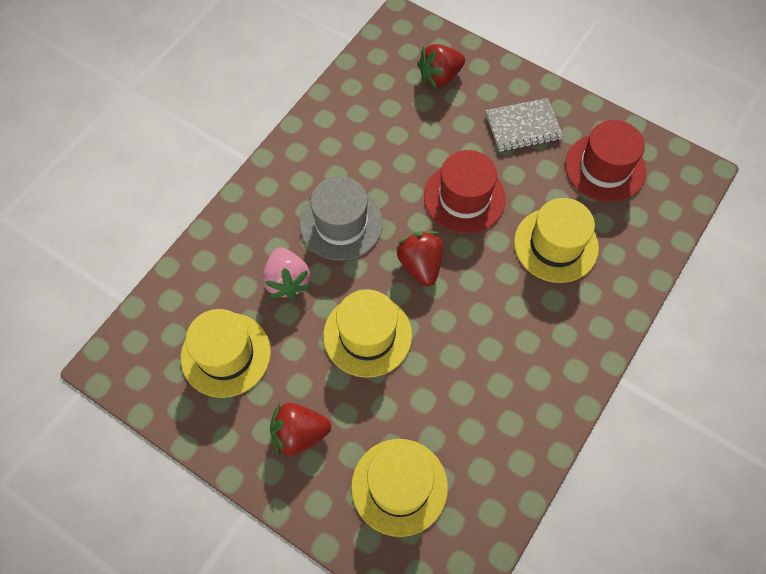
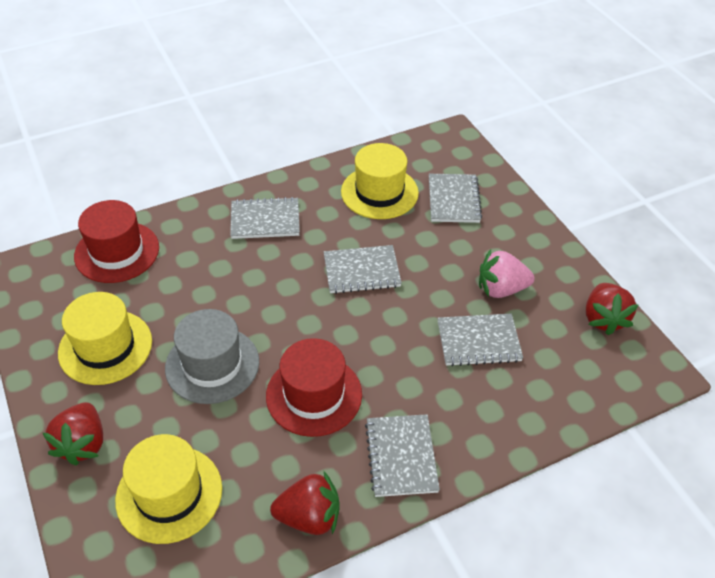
grey notebook: 1 -> 5
yellow hat: 4 -> 3

